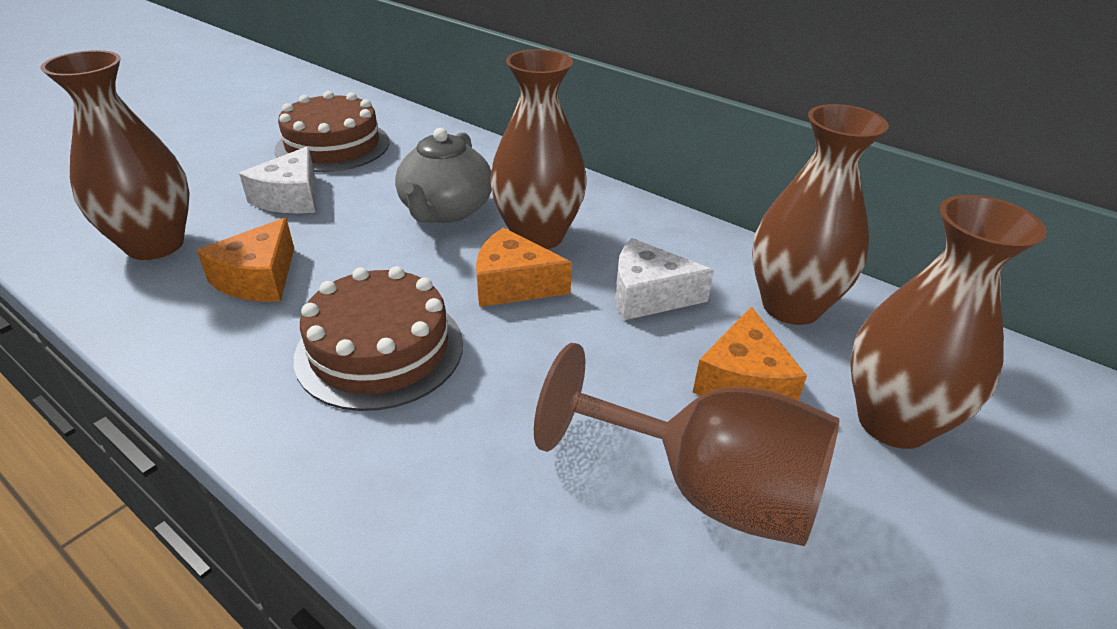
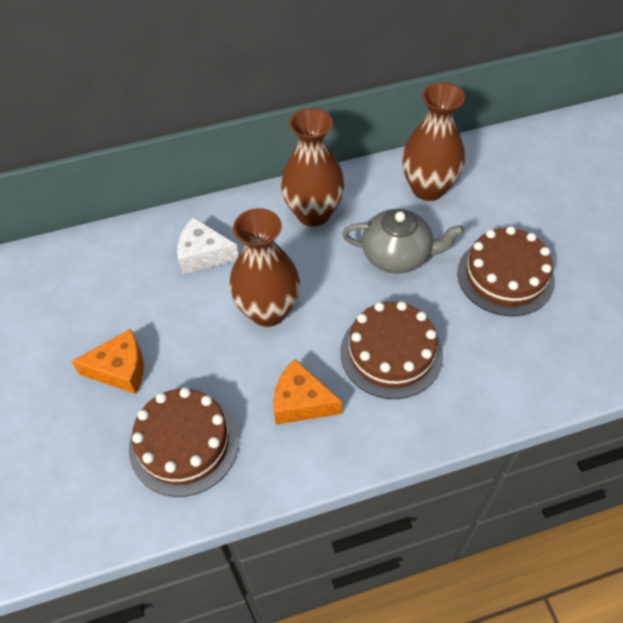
brown cake: 2 -> 3
brown goblet: 1 -> 0
brown vase: 4 -> 3
orange cheese: 3 -> 2
white cheese: 2 -> 1

